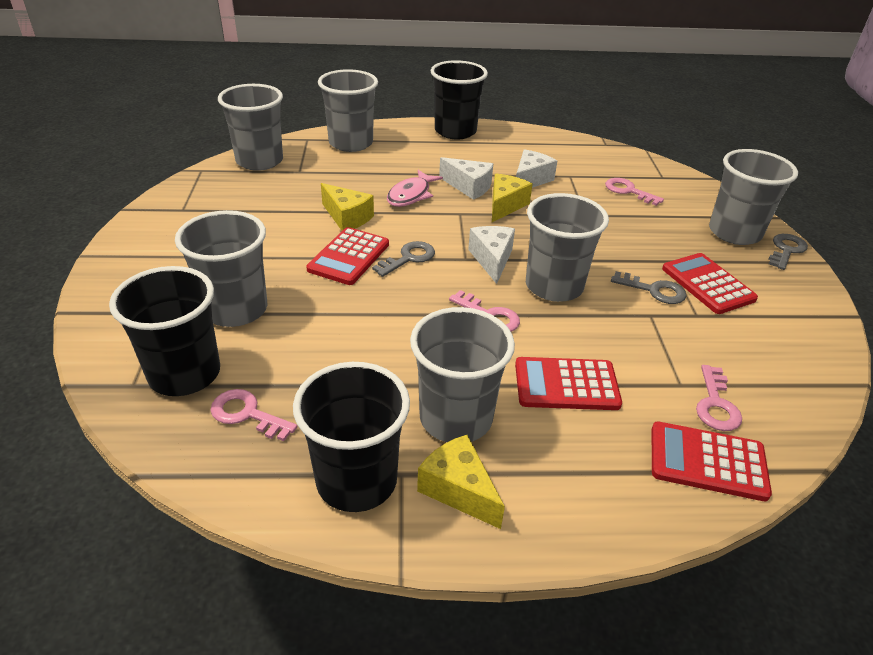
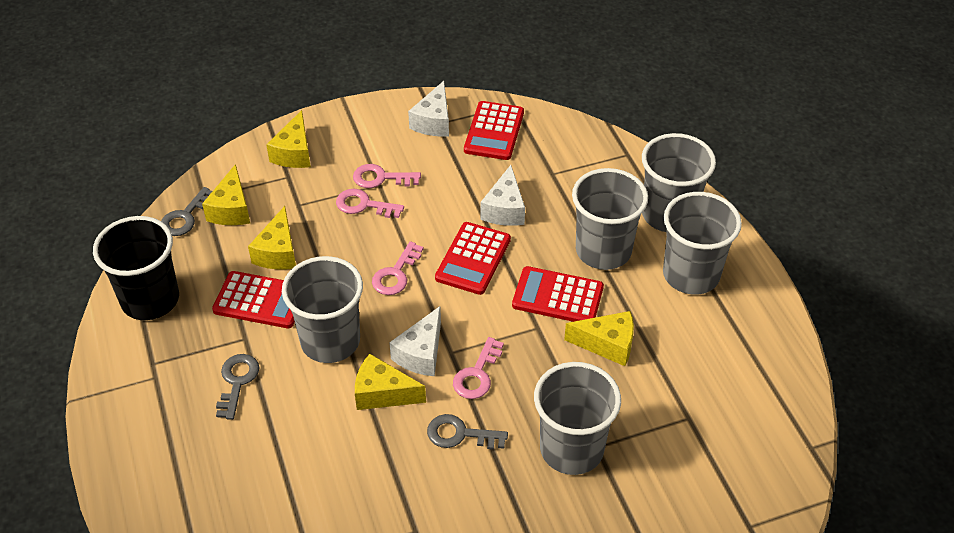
black cup: 3 -> 1
grey cup: 6 -> 5
pink fish: 1 -> 0
yellow cheese: 3 -> 5

